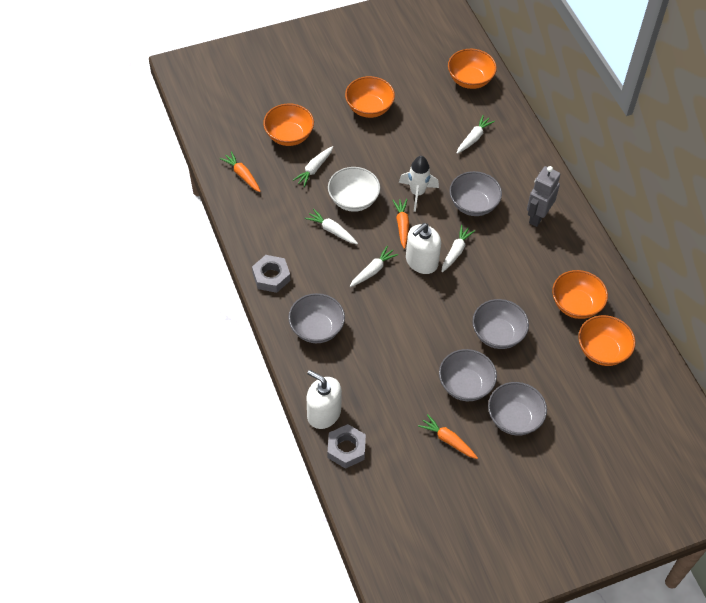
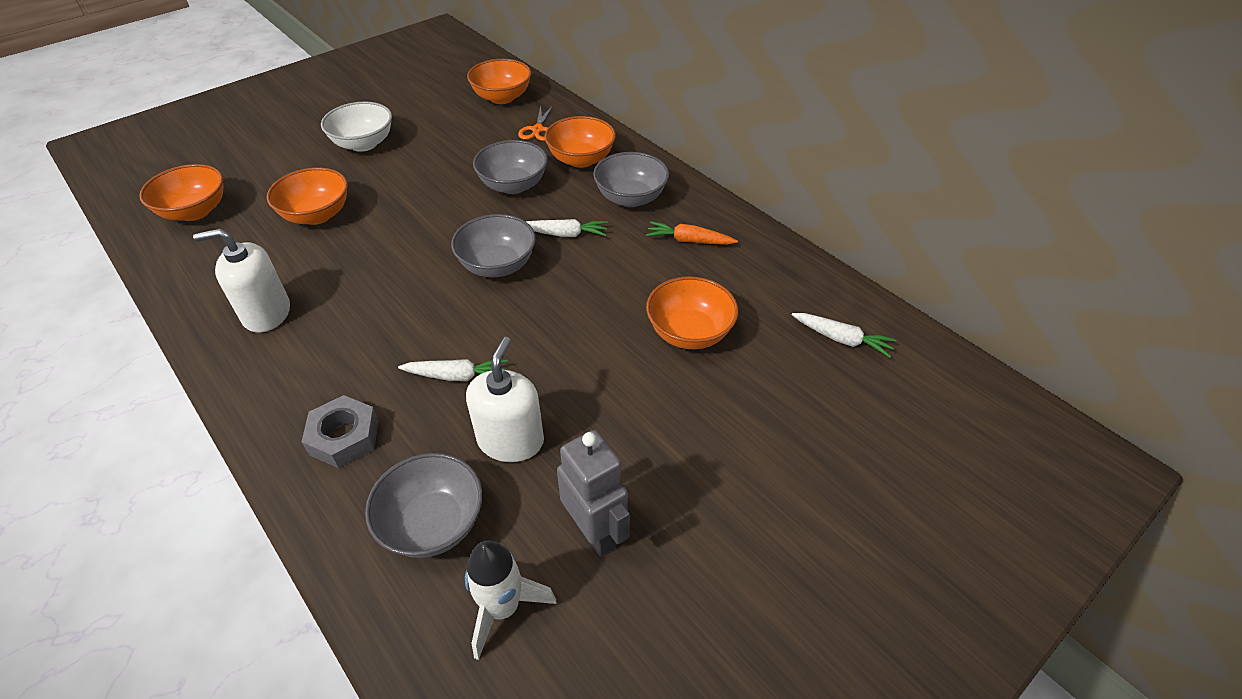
grey bowl: 5 -> 4
grey nut: 2 -> 1
orange carrot: 3 -> 1
orange scissors: 0 -> 1
white carrot: 5 -> 3

